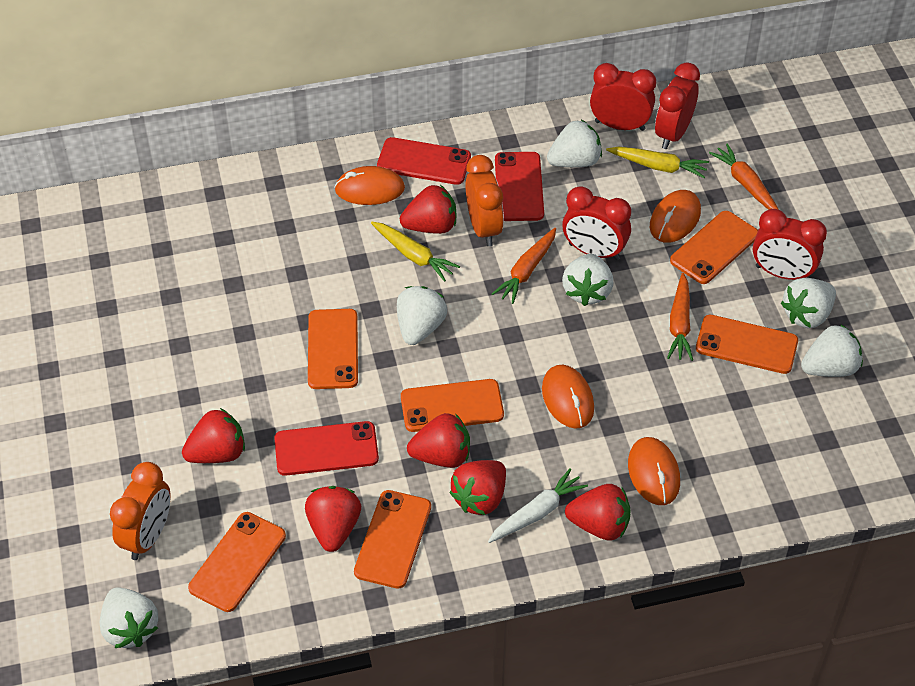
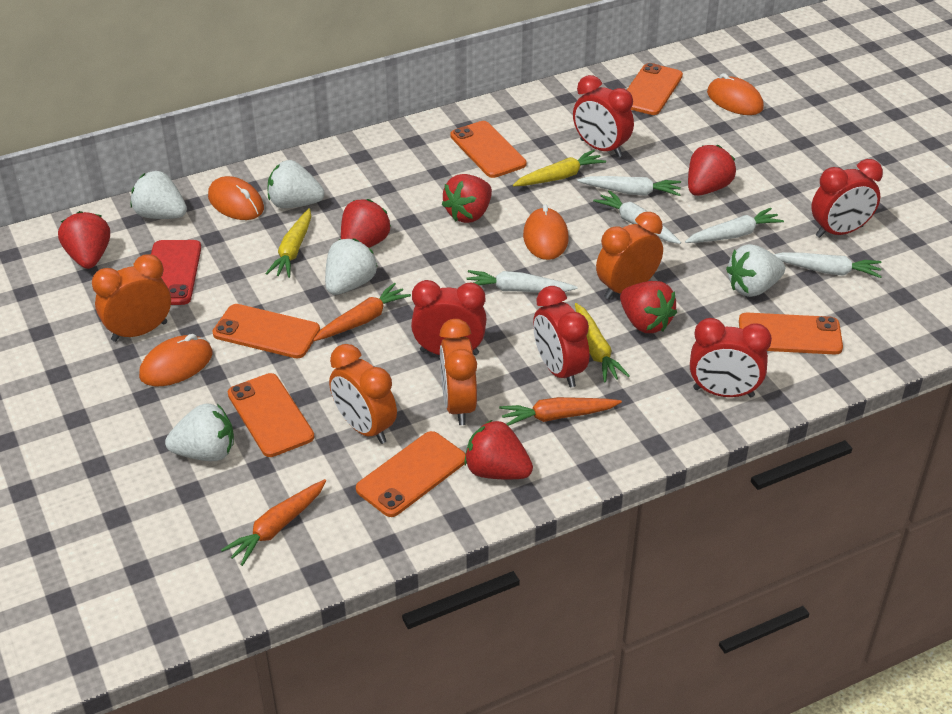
orange clock: 2 -> 4
red clock: 4 -> 5
red phone: 3 -> 1
white carrot: 1 -> 5
white strawberry: 6 -> 5
yellow carrot: 2 -> 3

